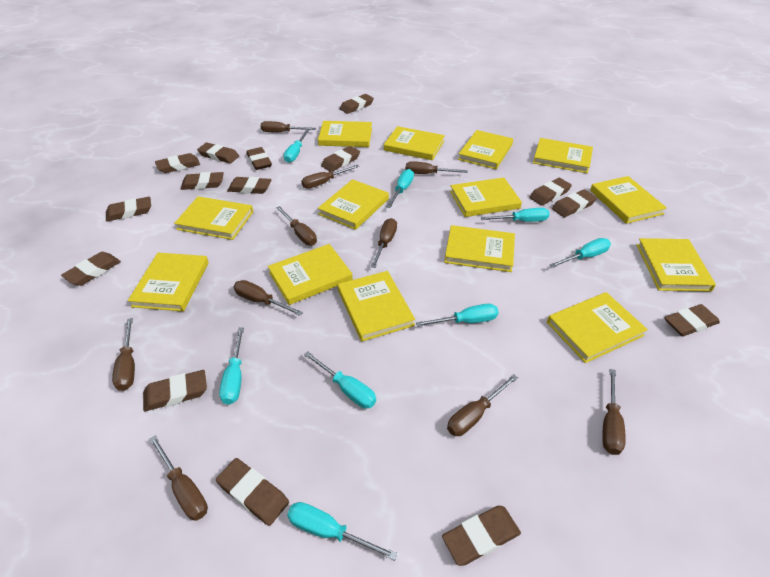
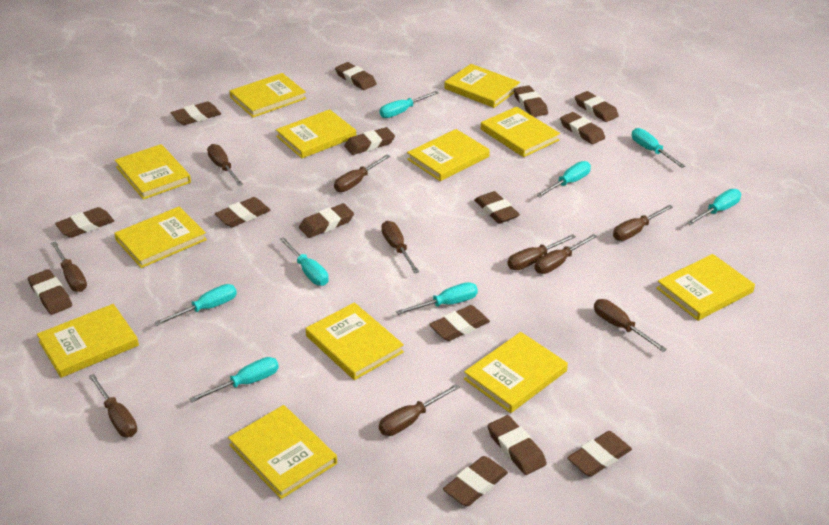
yellow book: 14 -> 12

